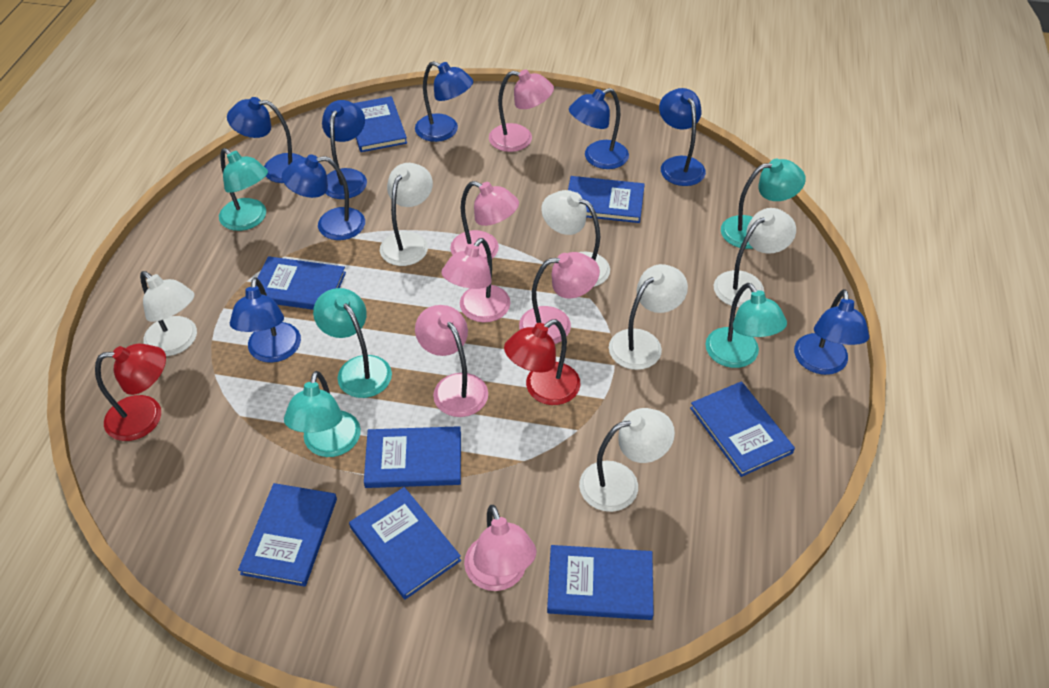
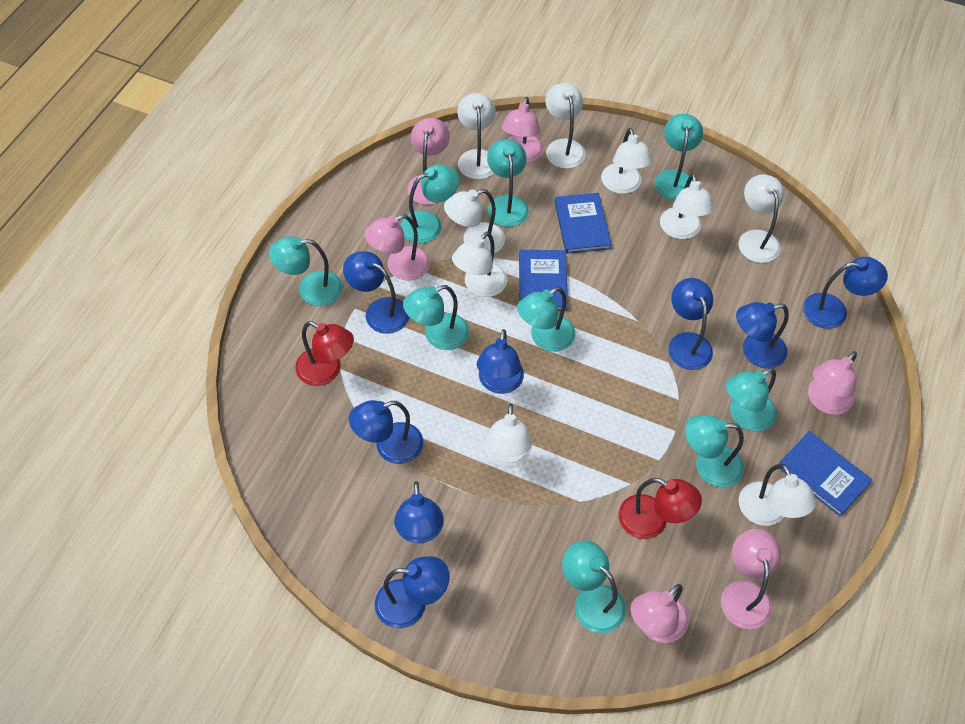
blue book: 8 -> 3
turquoise lamp: 5 -> 9
white lamp: 6 -> 9

